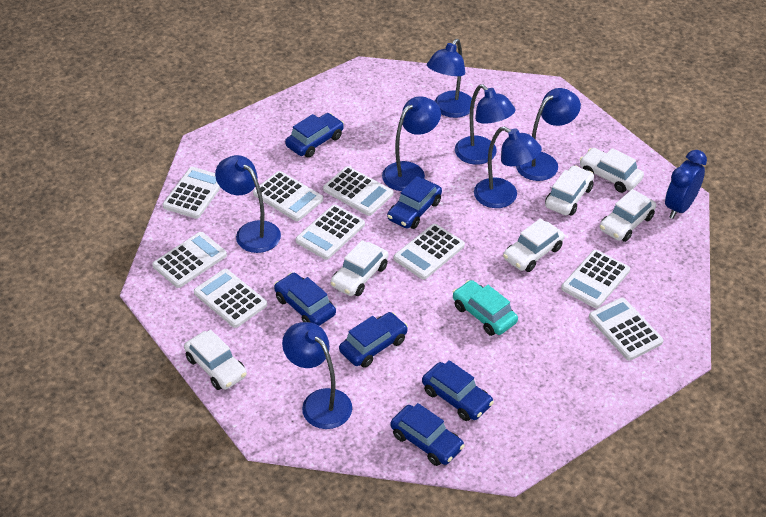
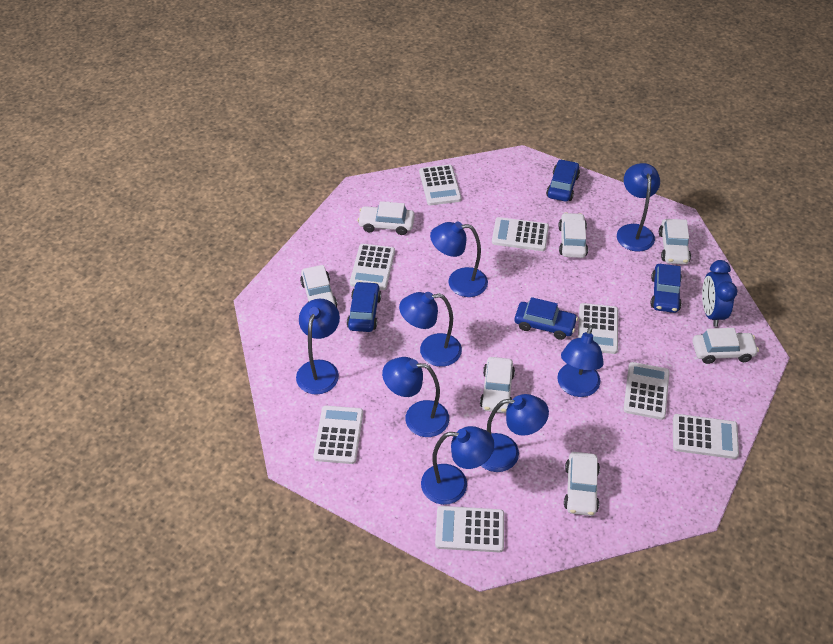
blue car: 6 -> 4
blue lamp: 7 -> 8
turquoise car: 1 -> 0
white calculator: 9 -> 8
white car: 6 -> 7

